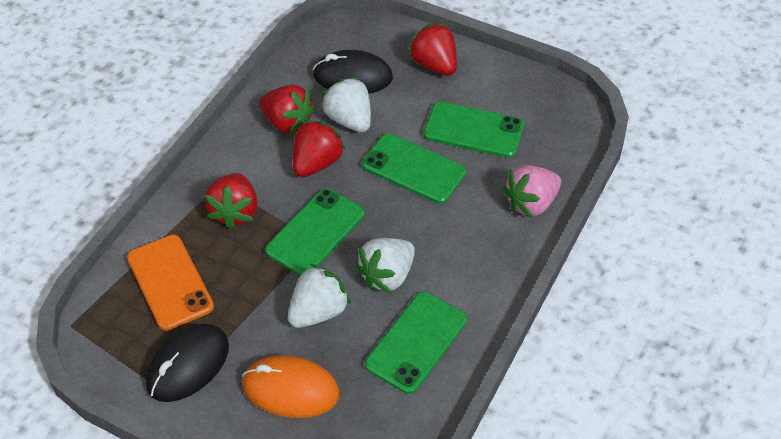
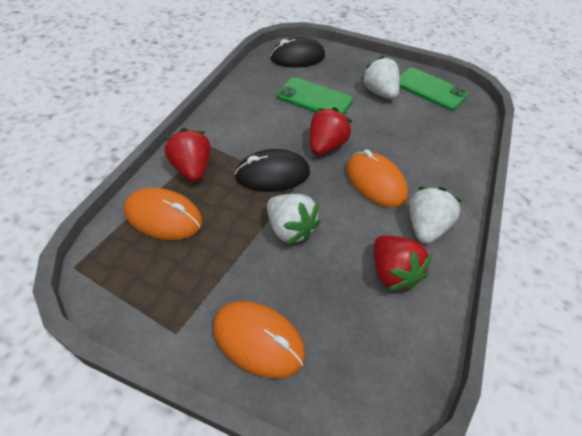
green phone: 4 -> 2
orange mouse: 1 -> 3
orange phone: 1 -> 0
pink strawberry: 1 -> 0
red strawberry: 4 -> 3

